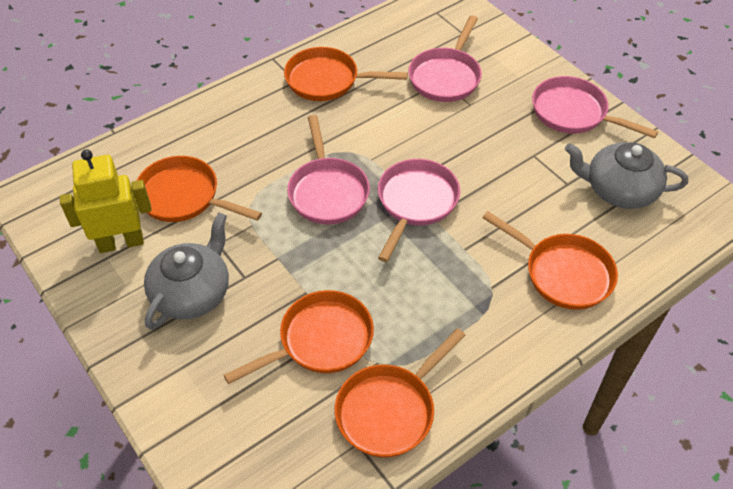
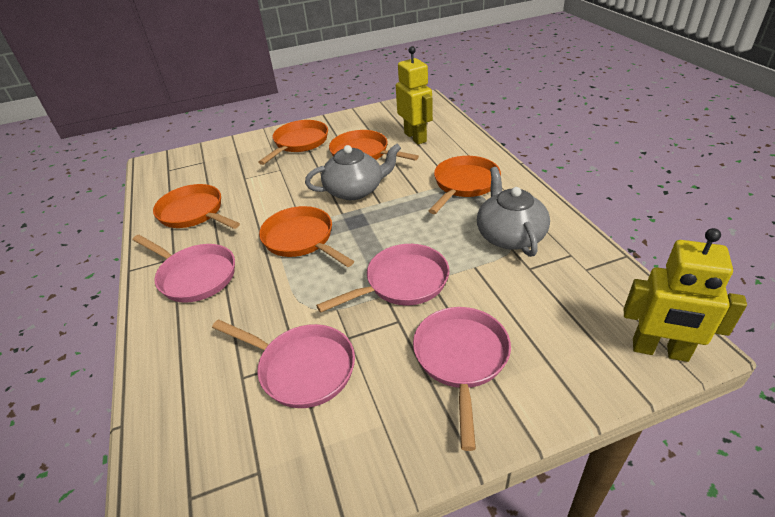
yellow robot: 1 -> 2

